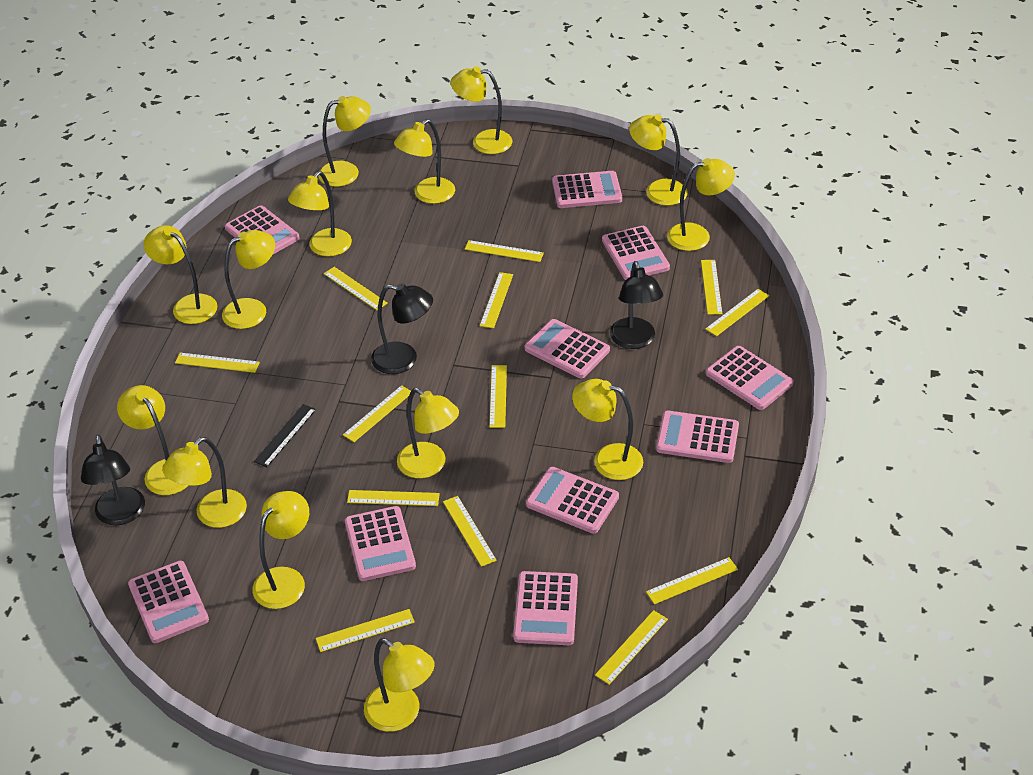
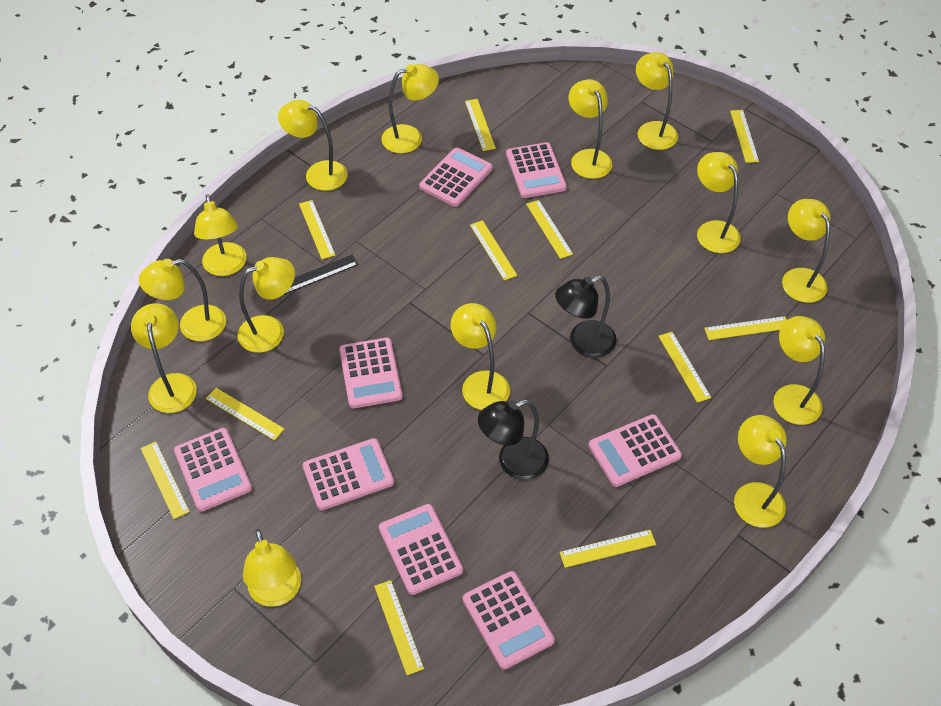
black lamp: 3 -> 2
pink calculator: 10 -> 8
yellow ruler: 13 -> 11

